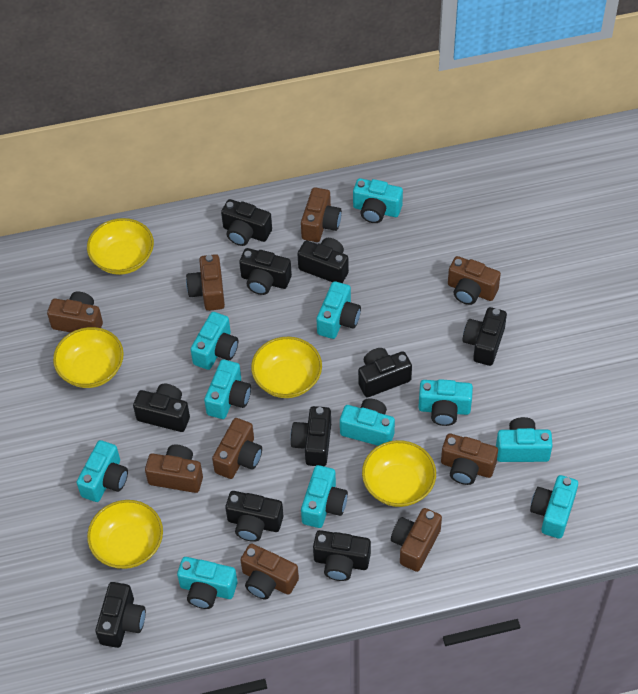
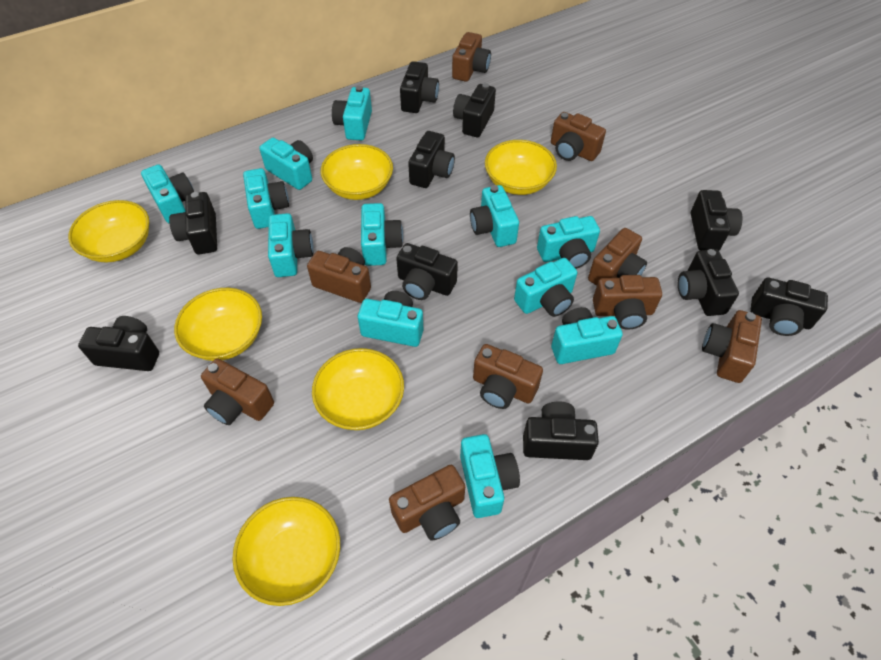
turquoise camera: 11 -> 12
yellow bowl: 5 -> 6

